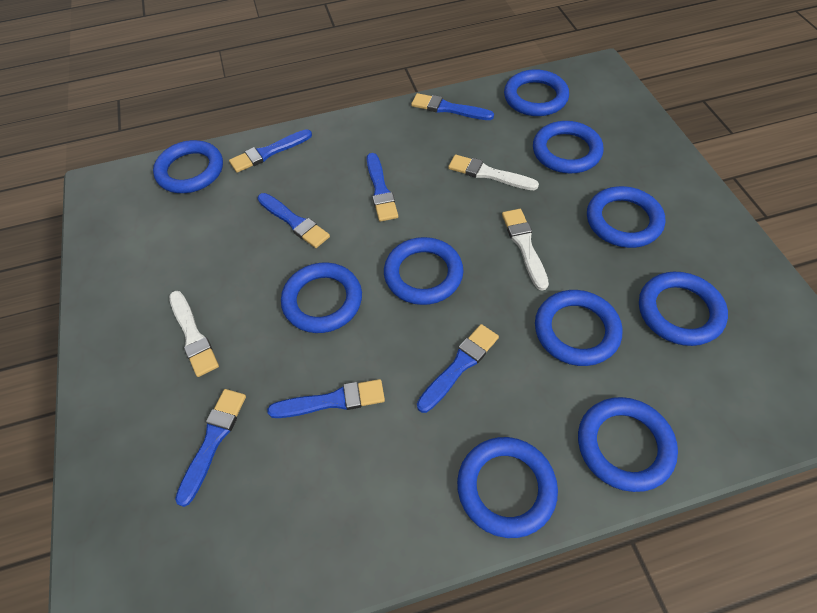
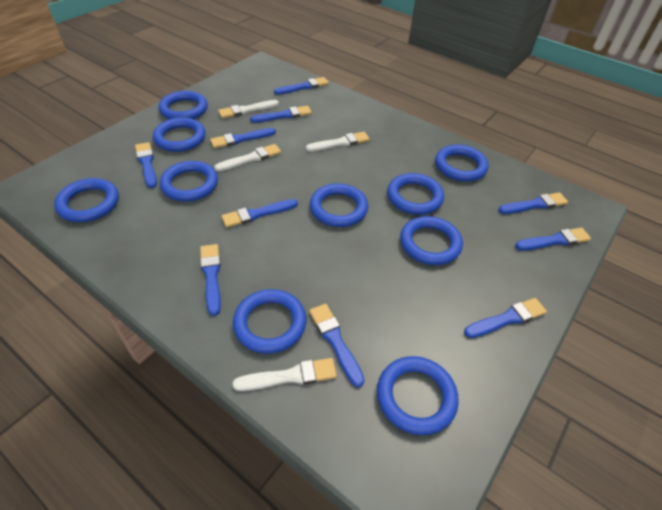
blue brush: 7 -> 10
white brush: 3 -> 4

